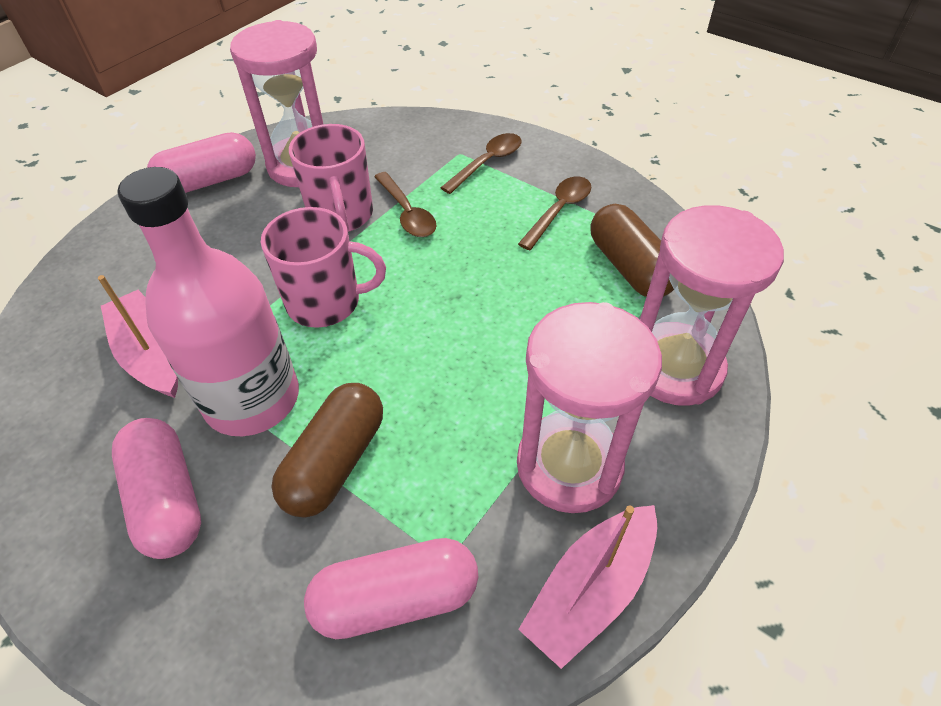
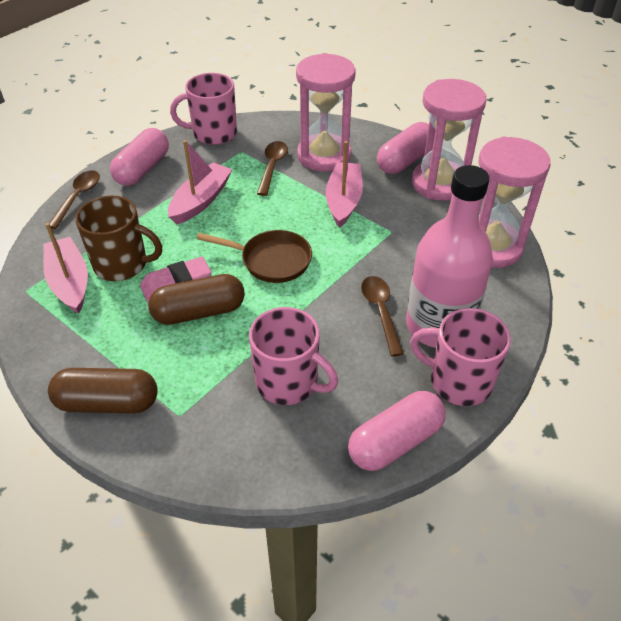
brown mug: 0 -> 1
brown pan: 0 -> 1
pink boat: 2 -> 3
pink eraser: 0 -> 1
pink mug: 2 -> 3

